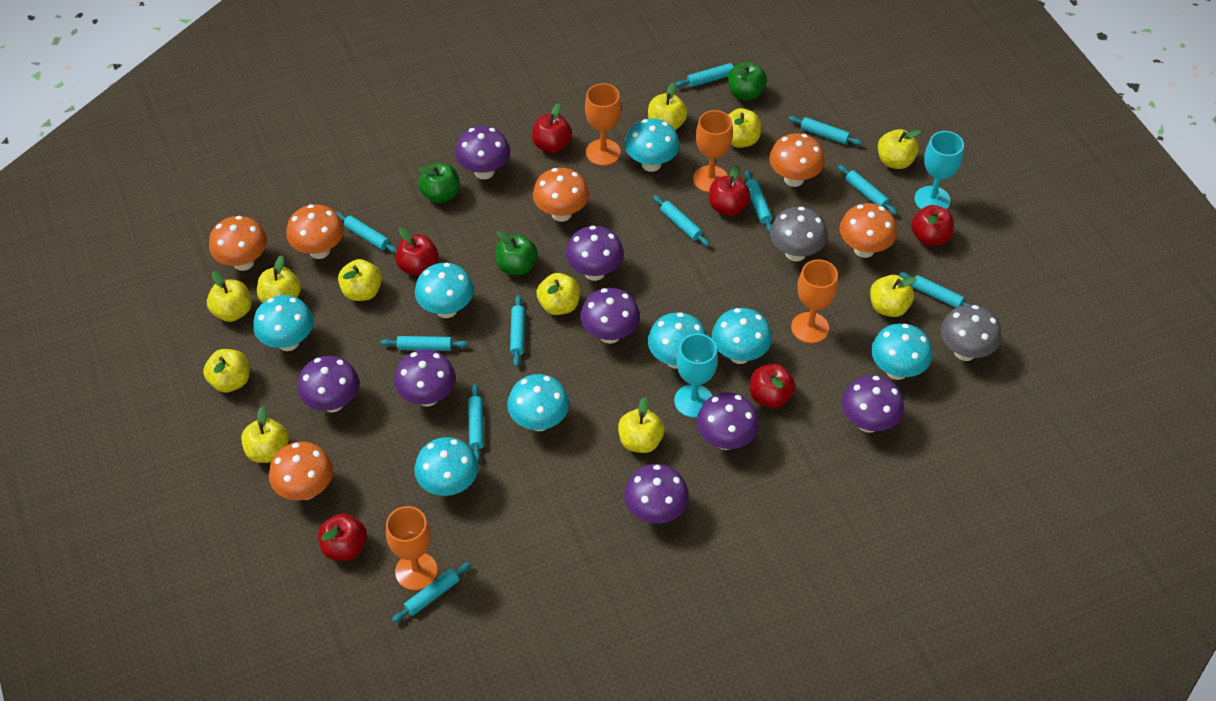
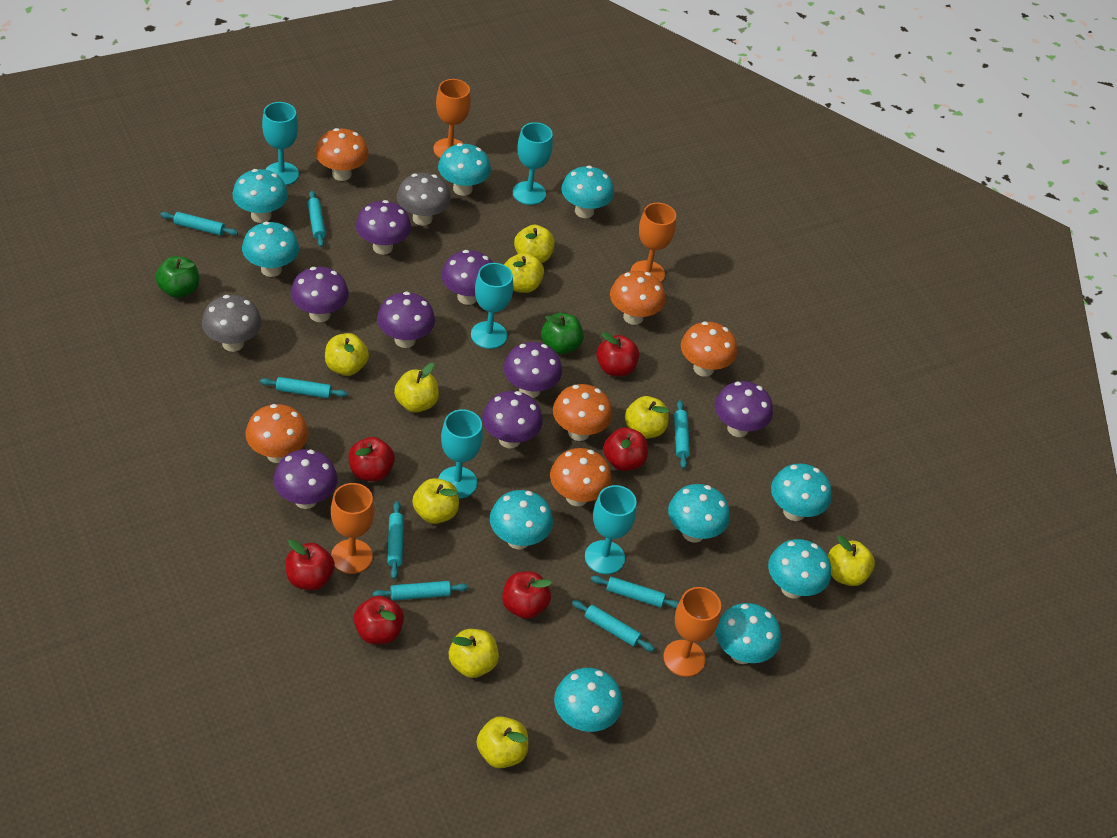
green apple: 3 -> 2
turquoise goblet: 2 -> 5
turquoise mushroom: 8 -> 10
turquoise rolling pin: 11 -> 8
yellow apple: 11 -> 9

